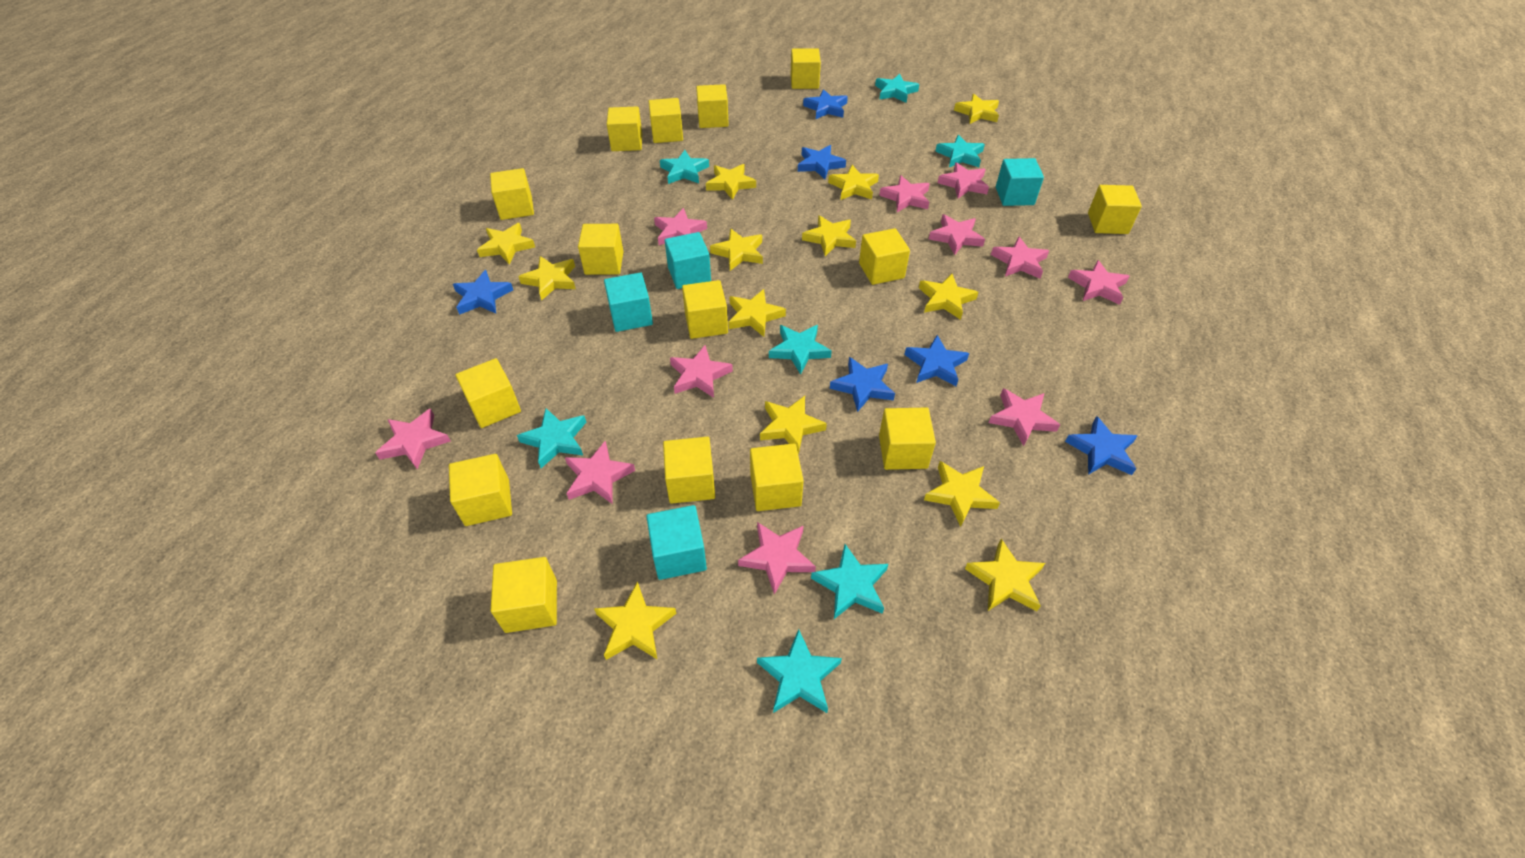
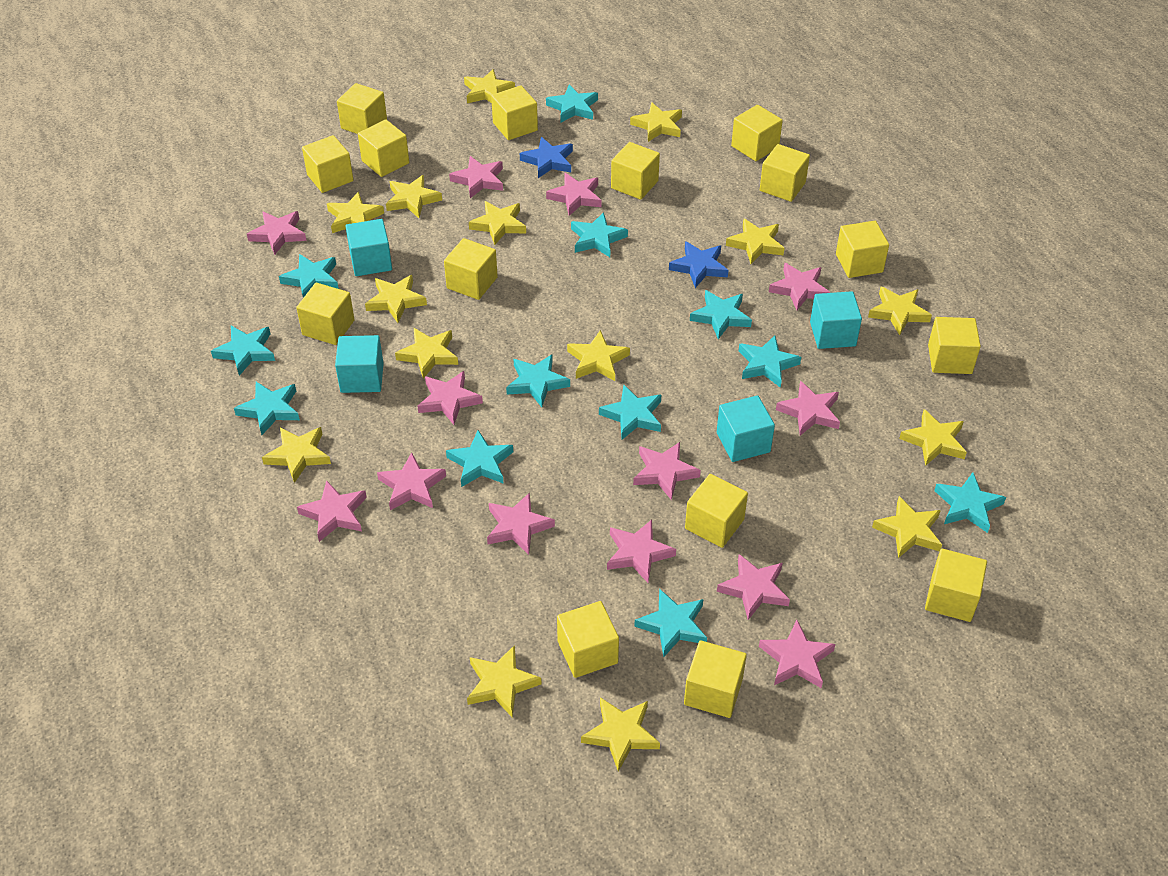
blue star: 6 -> 2
pink star: 11 -> 13
turquoise star: 7 -> 12
yellow star: 13 -> 15

